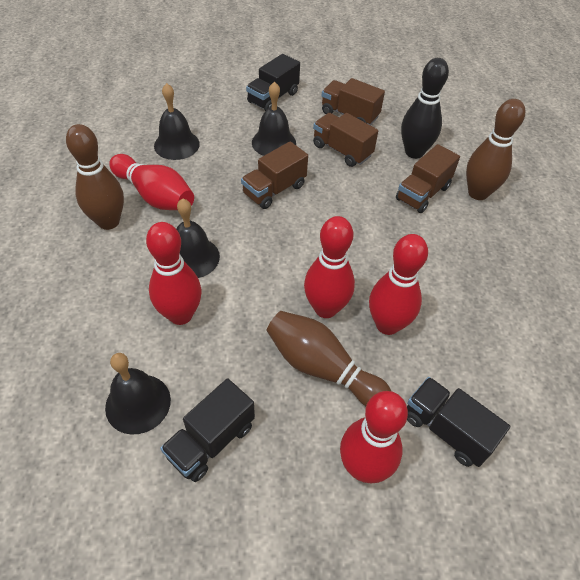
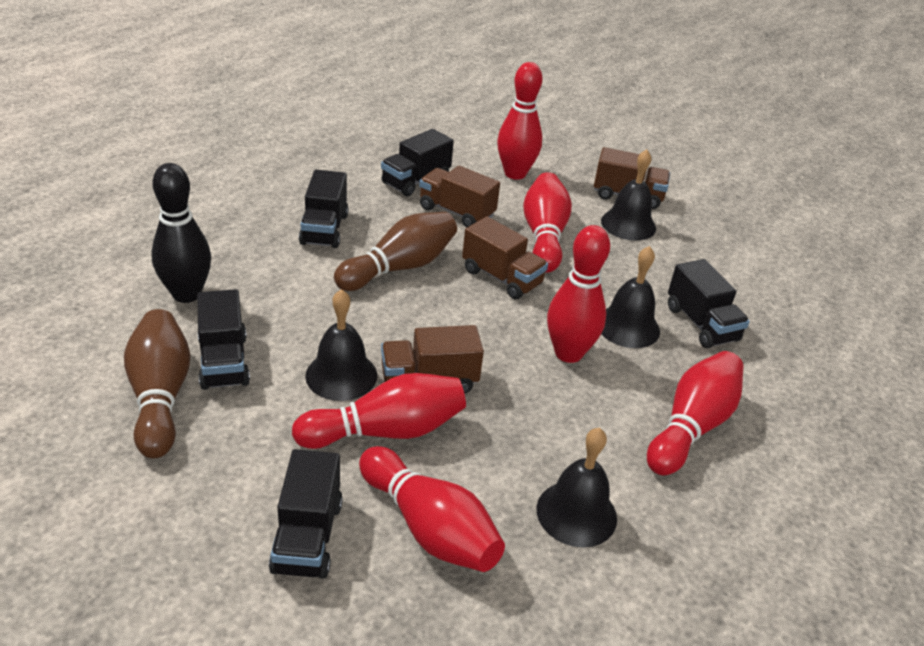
black truck: 3 -> 5
brown bowling pin: 3 -> 2
red bowling pin: 5 -> 6

